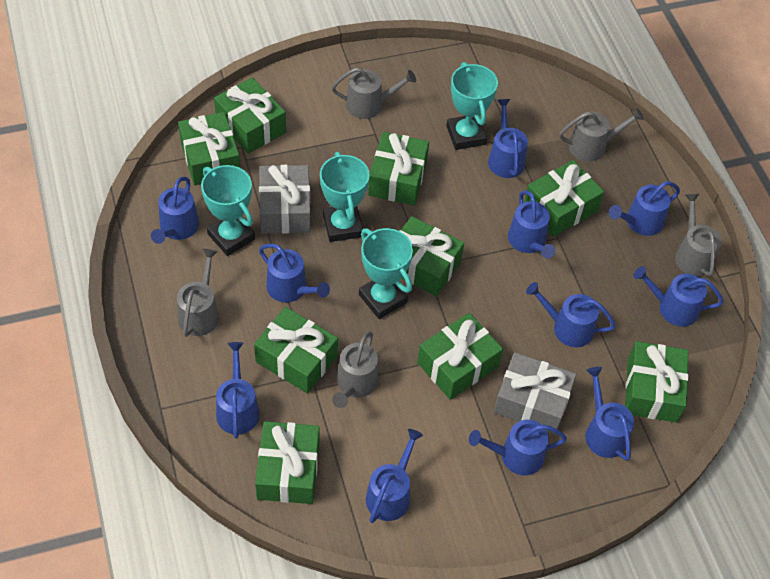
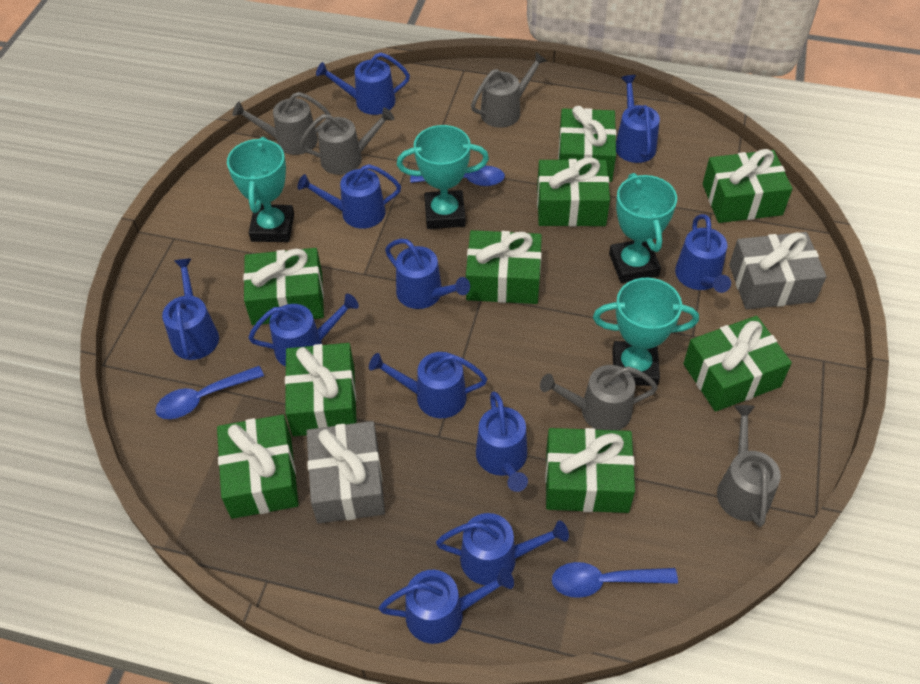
blue spoon: 0 -> 3

